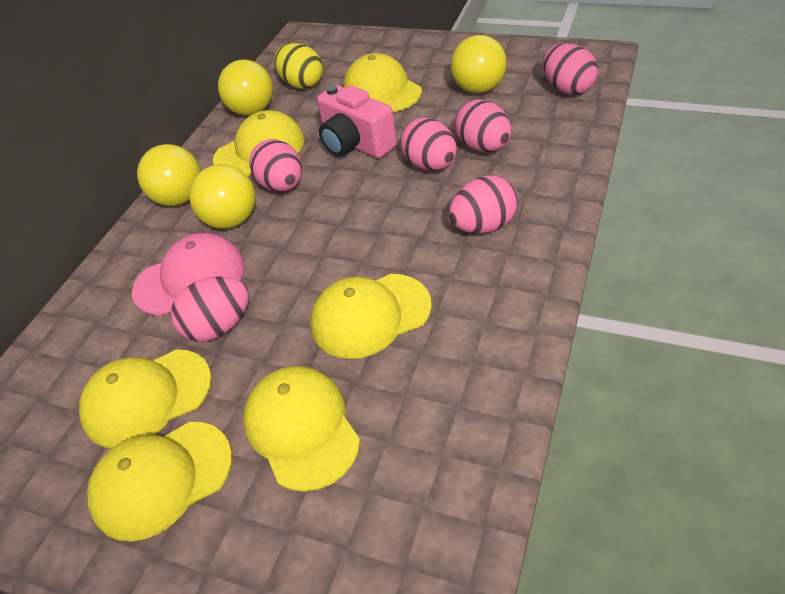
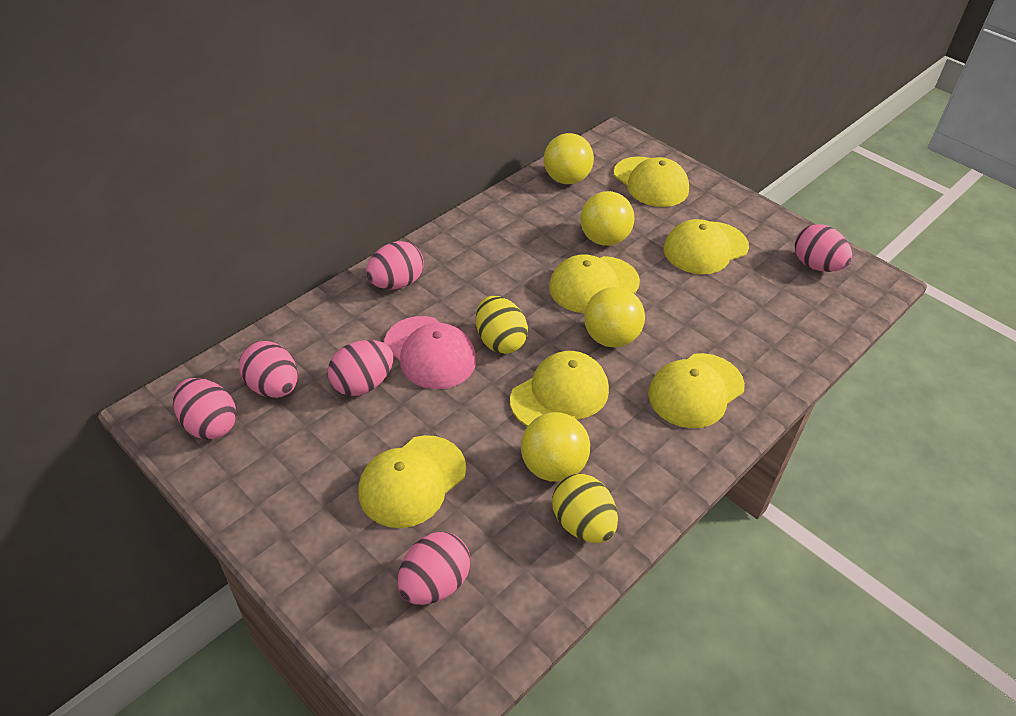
pink camera: 1 -> 0
yellow egg: 1 -> 2

